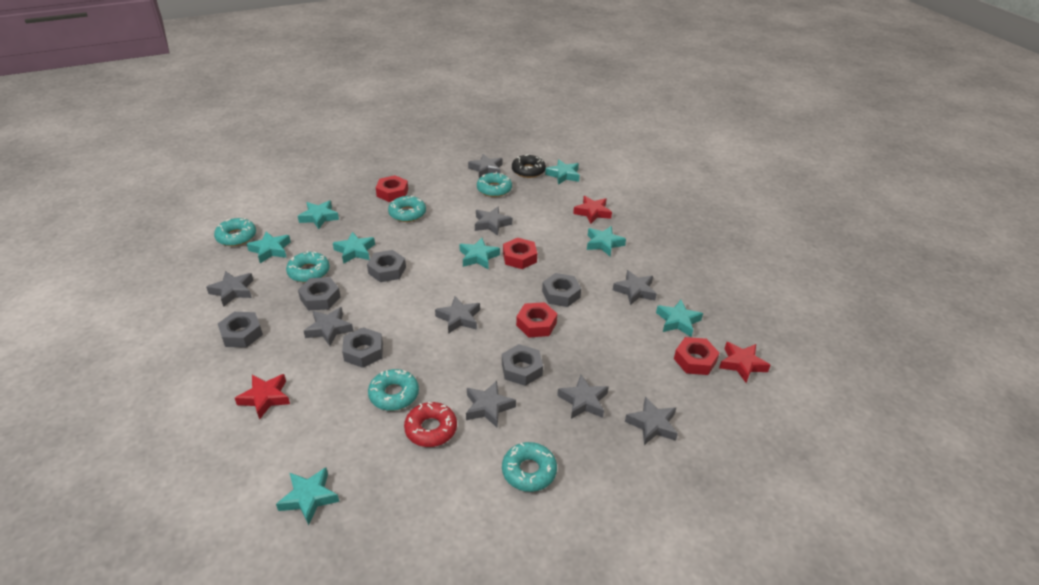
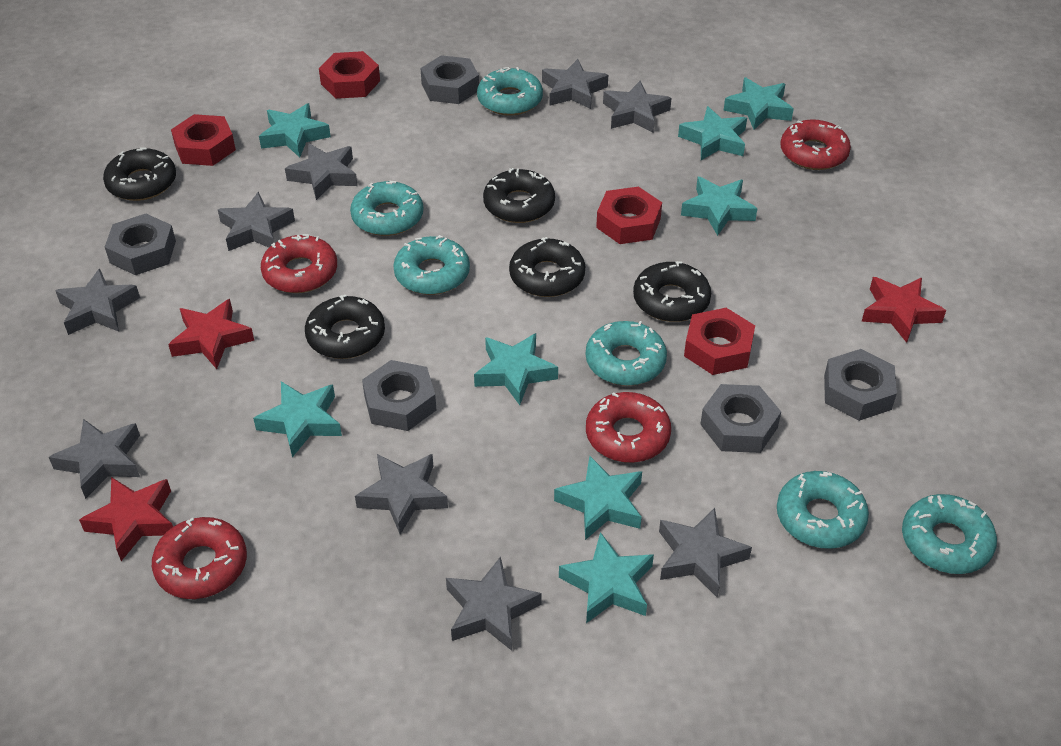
black donut: 1 -> 5
grey nut: 6 -> 5
red donut: 1 -> 4

